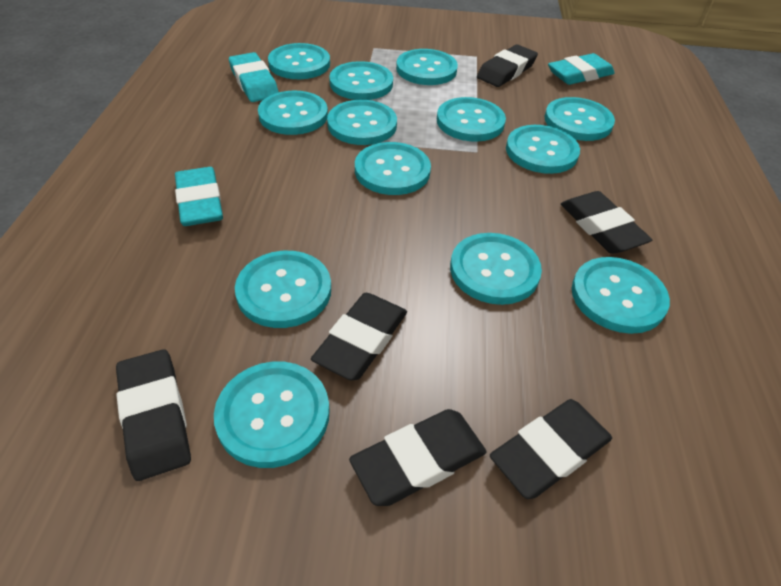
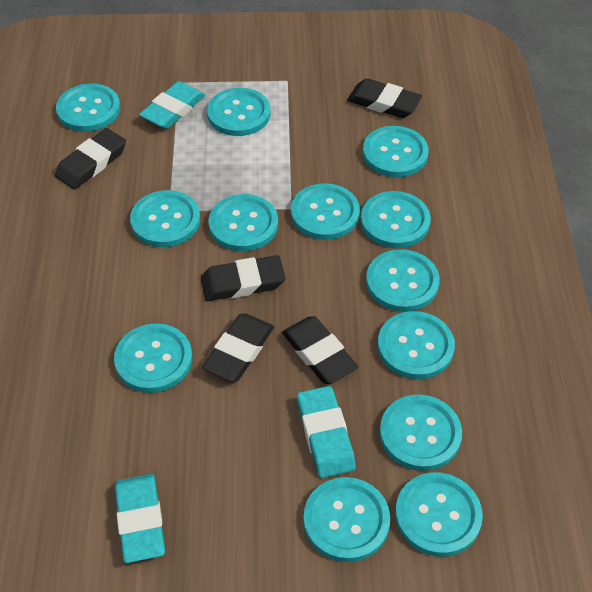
black eraser: 6 -> 5

